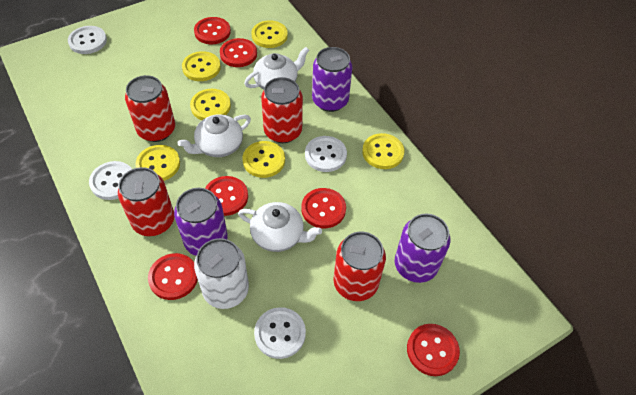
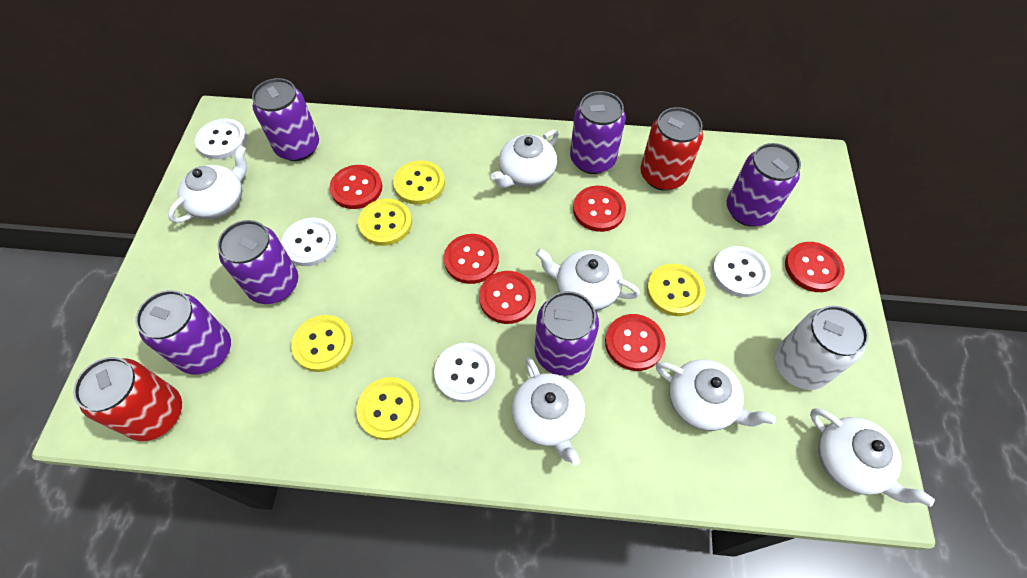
purple can: 3 -> 6
red can: 4 -> 2
white teapot: 3 -> 6
yellow button: 6 -> 5

